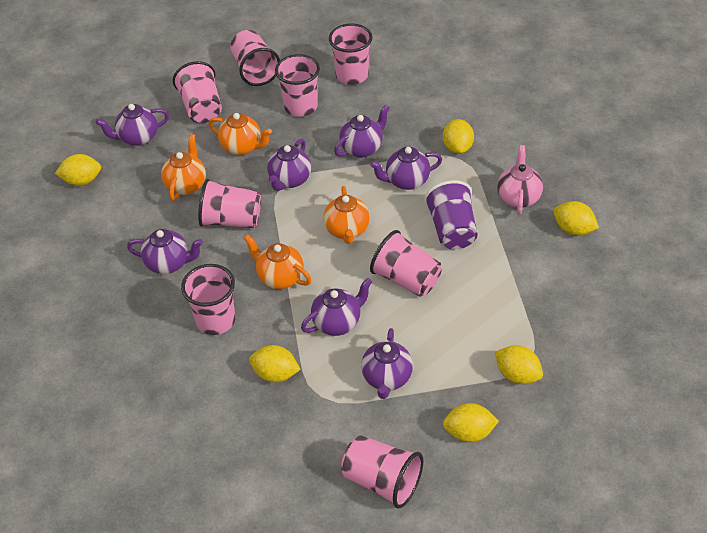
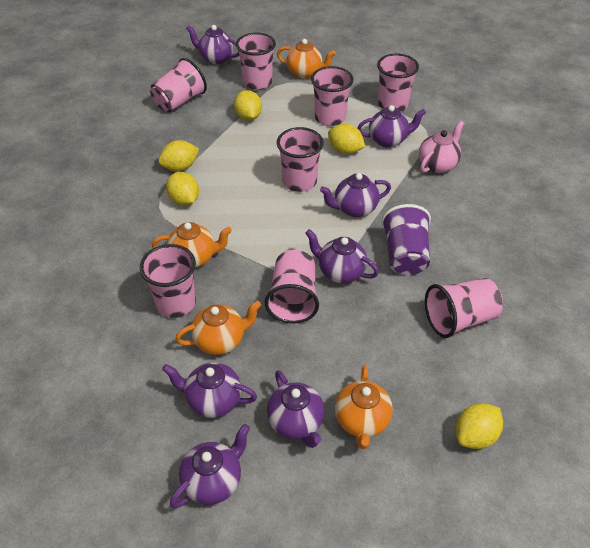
yellow lemon: 6 -> 5

